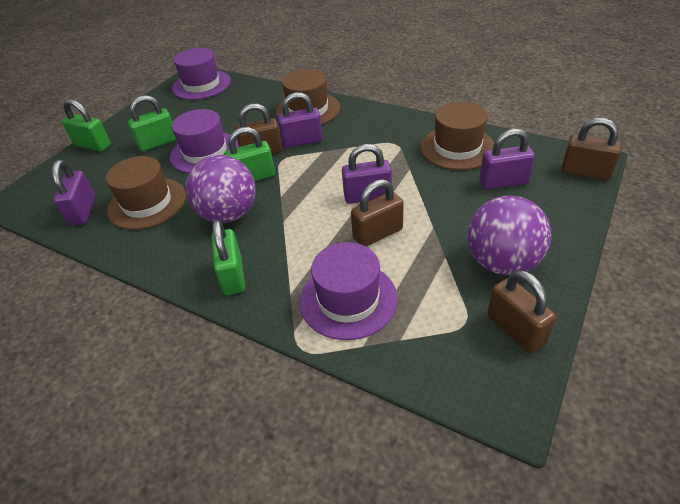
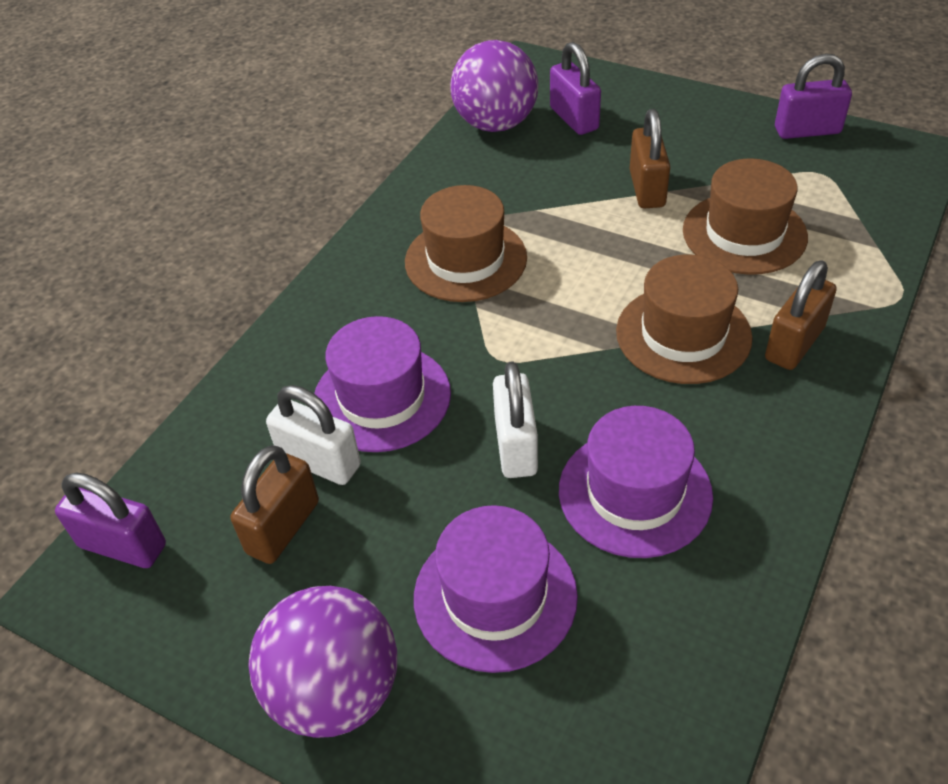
brown padlock: 4 -> 3
green padlock: 4 -> 0
purple padlock: 4 -> 3
white padlock: 0 -> 2

